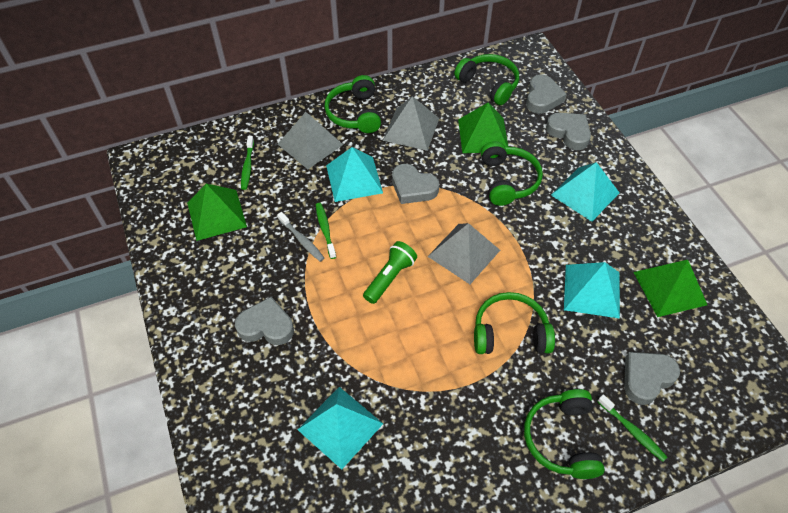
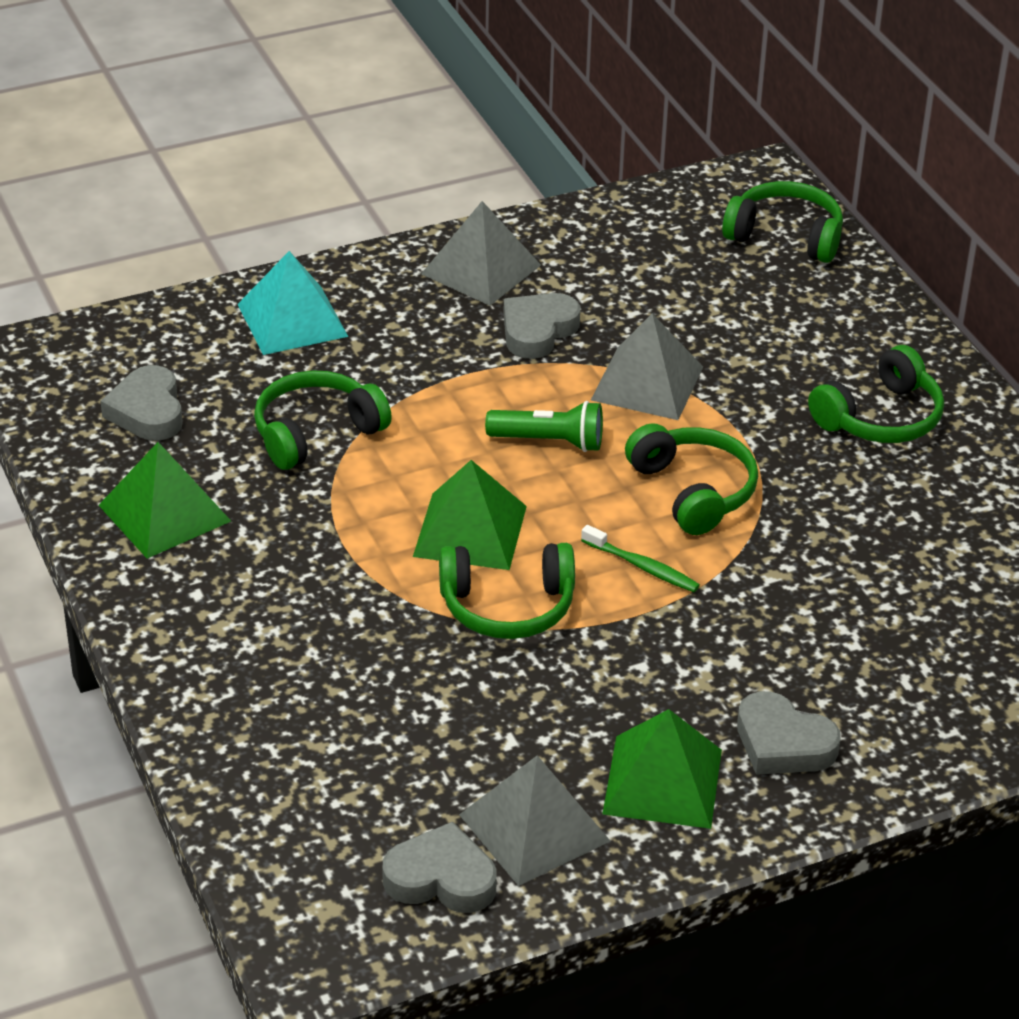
green toothbrush: 3 -> 1
grey heart: 5 -> 4
grey toothbrush: 1 -> 0
turquoise pyramid: 4 -> 1

